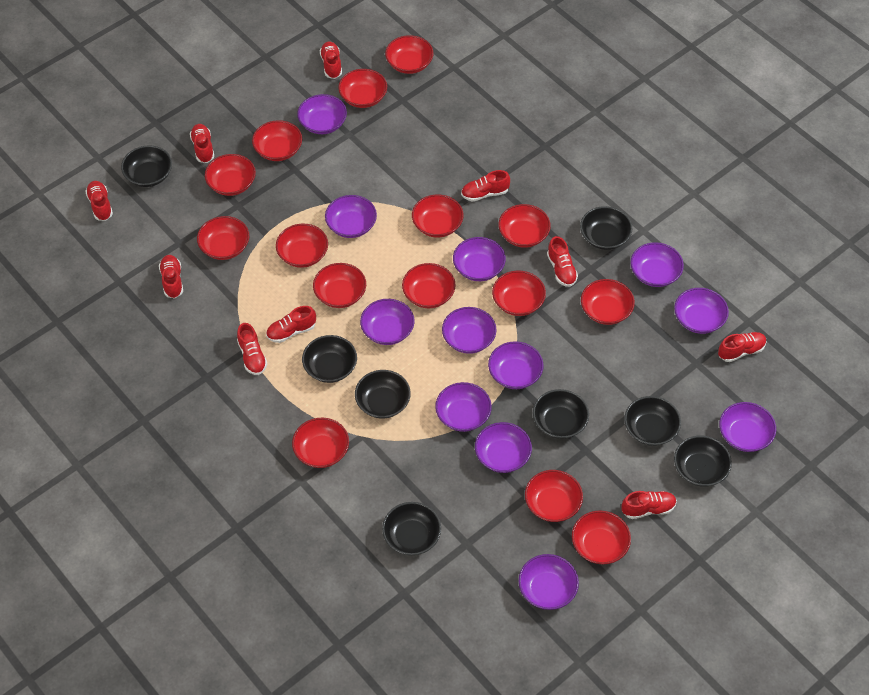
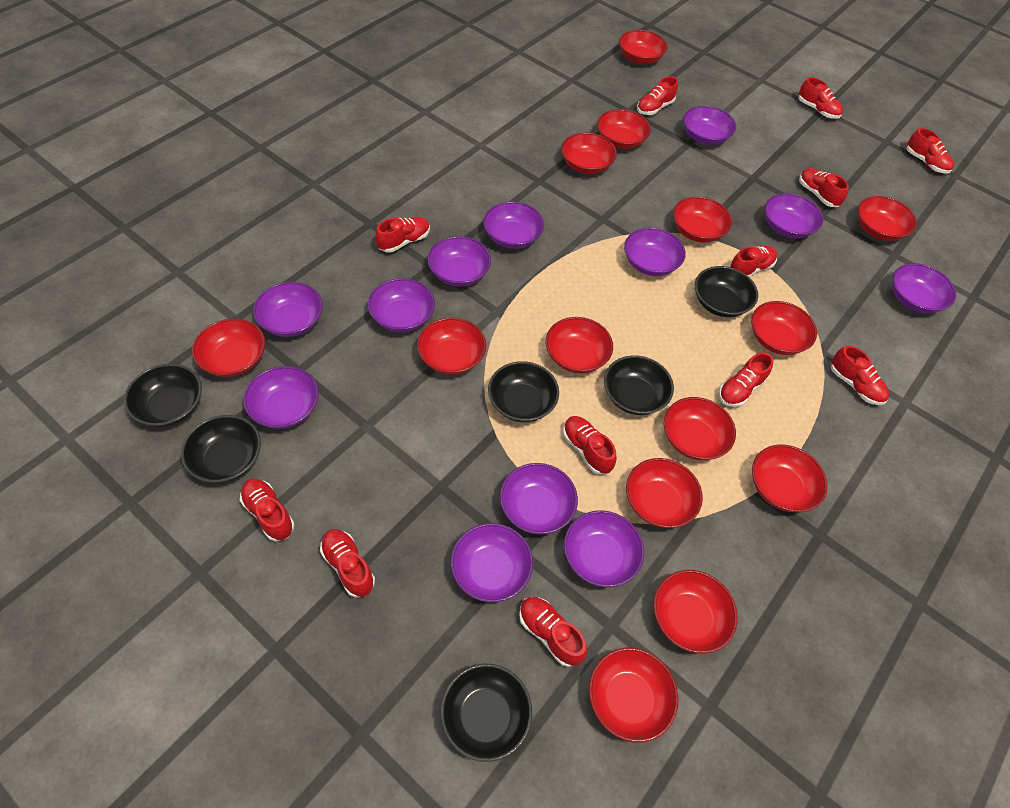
black bowl: 8 -> 6
red bowl: 15 -> 14
red shoe: 10 -> 12

